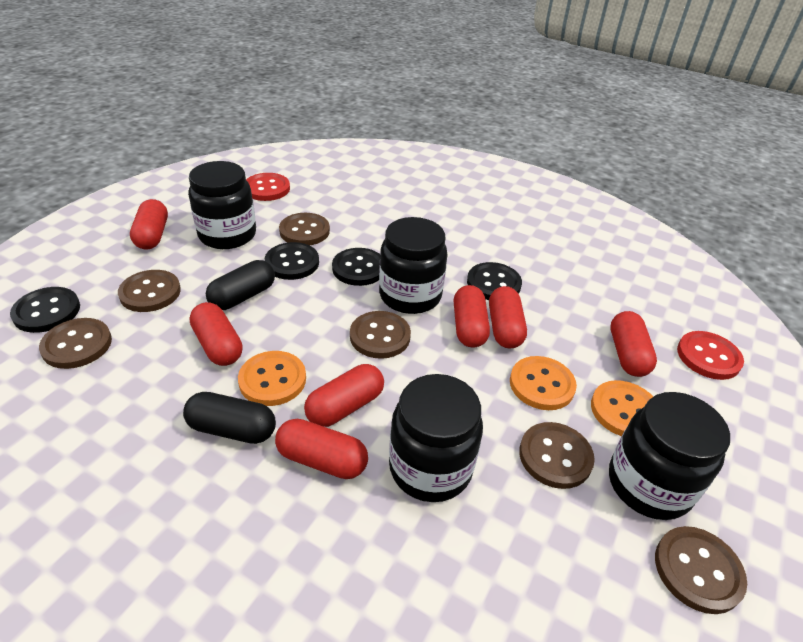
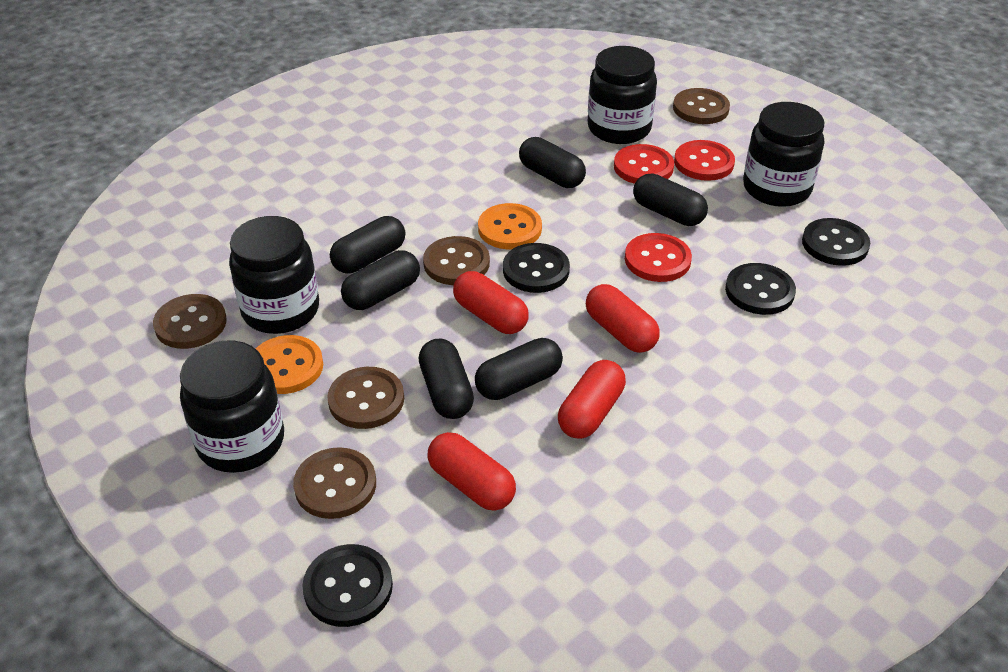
black capsule: 2 -> 6
brown button: 6 -> 5
orange button: 3 -> 2
red button: 2 -> 3
red capsule: 7 -> 4

